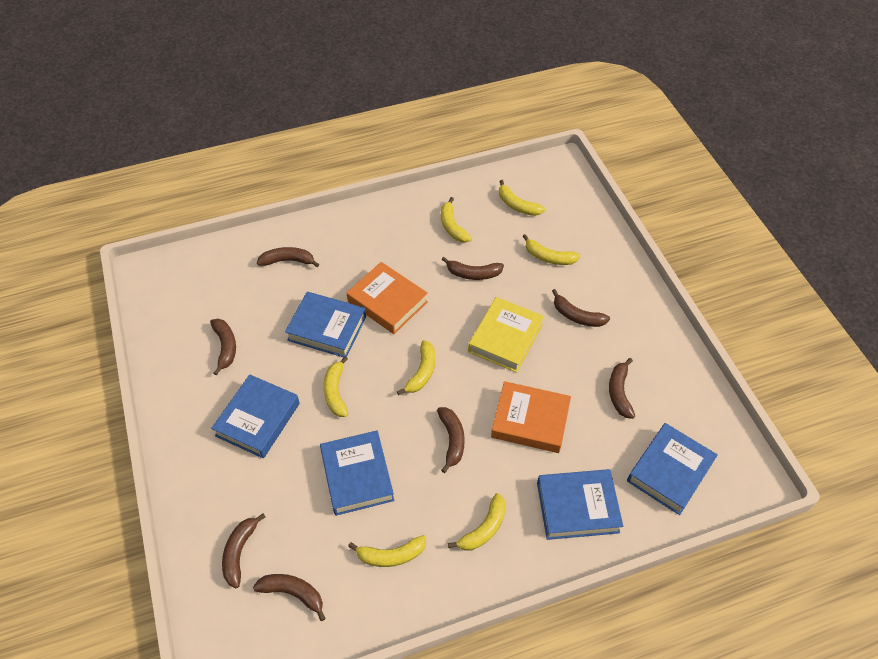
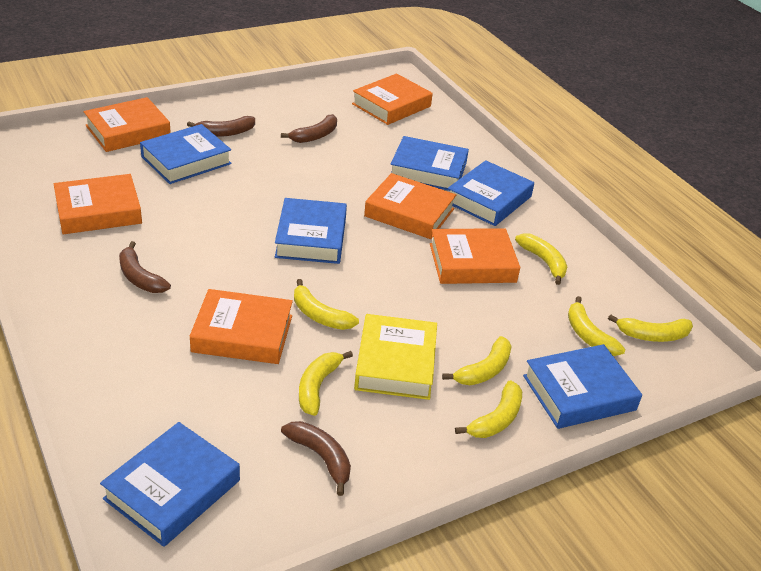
blue book: 5 -> 6
brown banana: 8 -> 4
orange book: 2 -> 6

